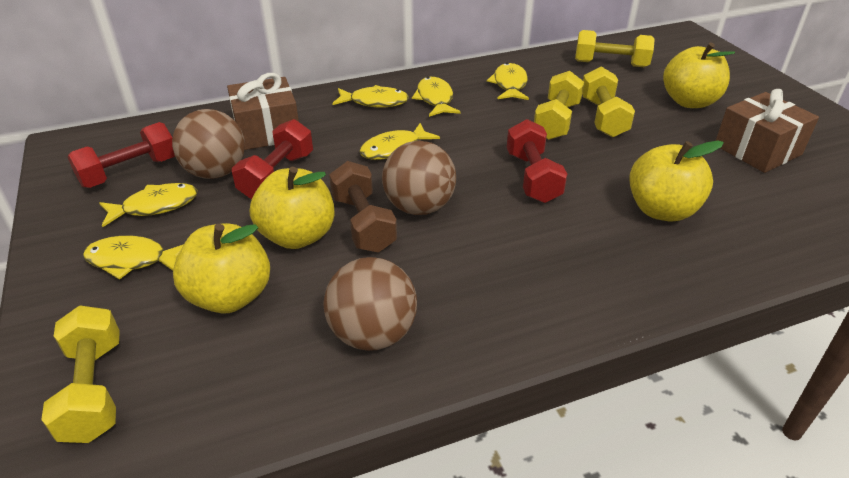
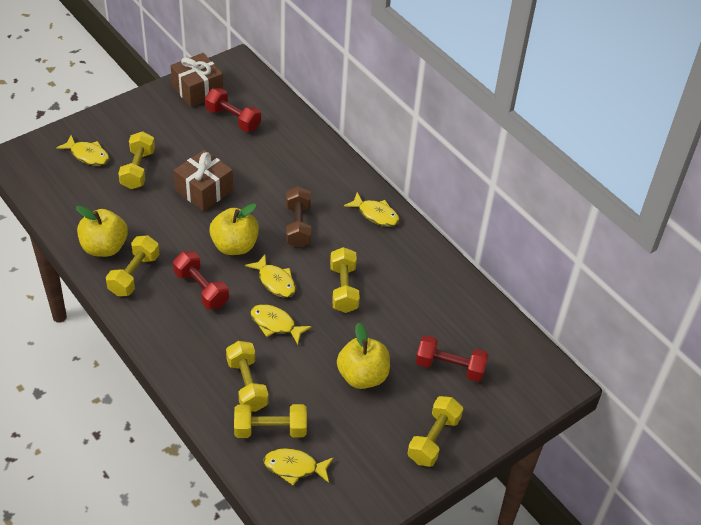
brown ball: 3 -> 0
yellow apple: 4 -> 3
yellow dumbbell: 4 -> 6
yellow fish: 6 -> 5

